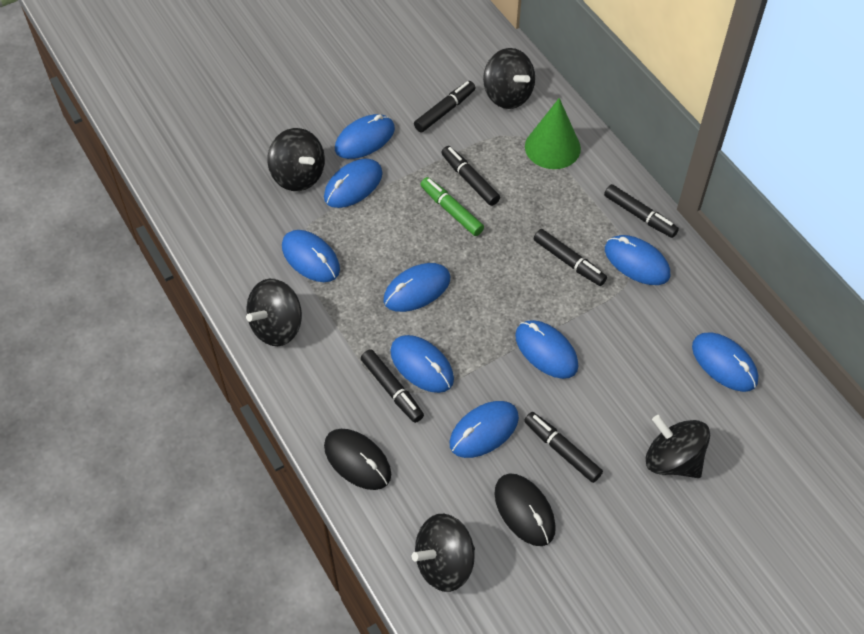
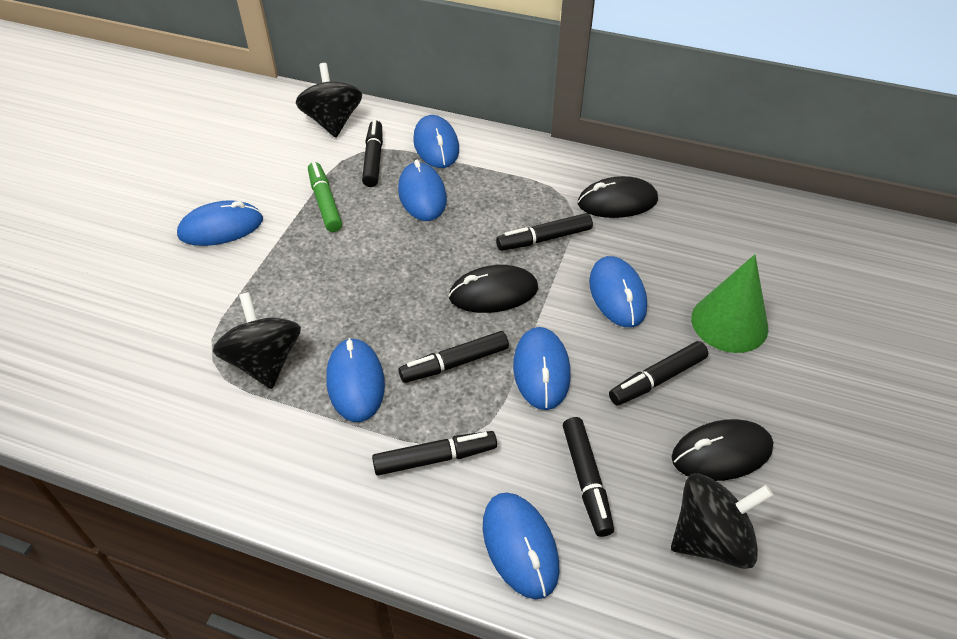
black mouse: 2 -> 3
black spinning top: 5 -> 3
blue mouse: 9 -> 7

